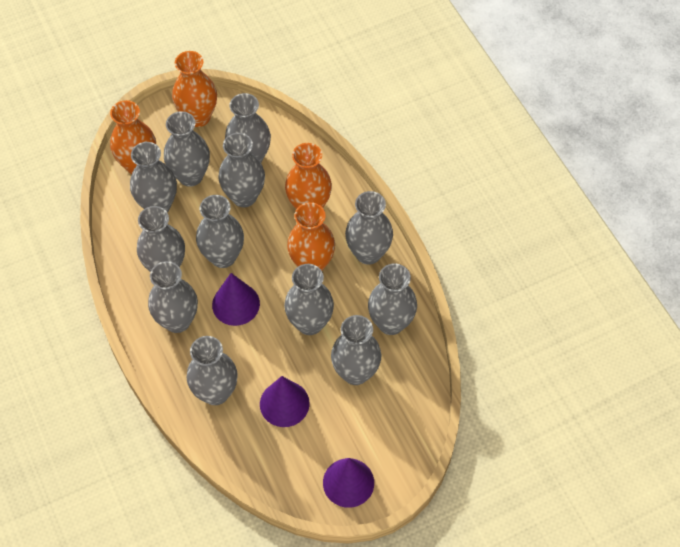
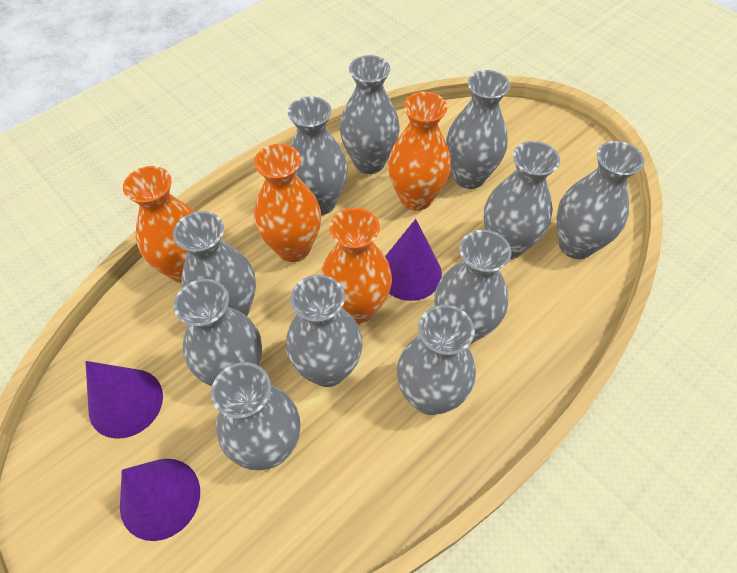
grey vase: 12 -> 11

